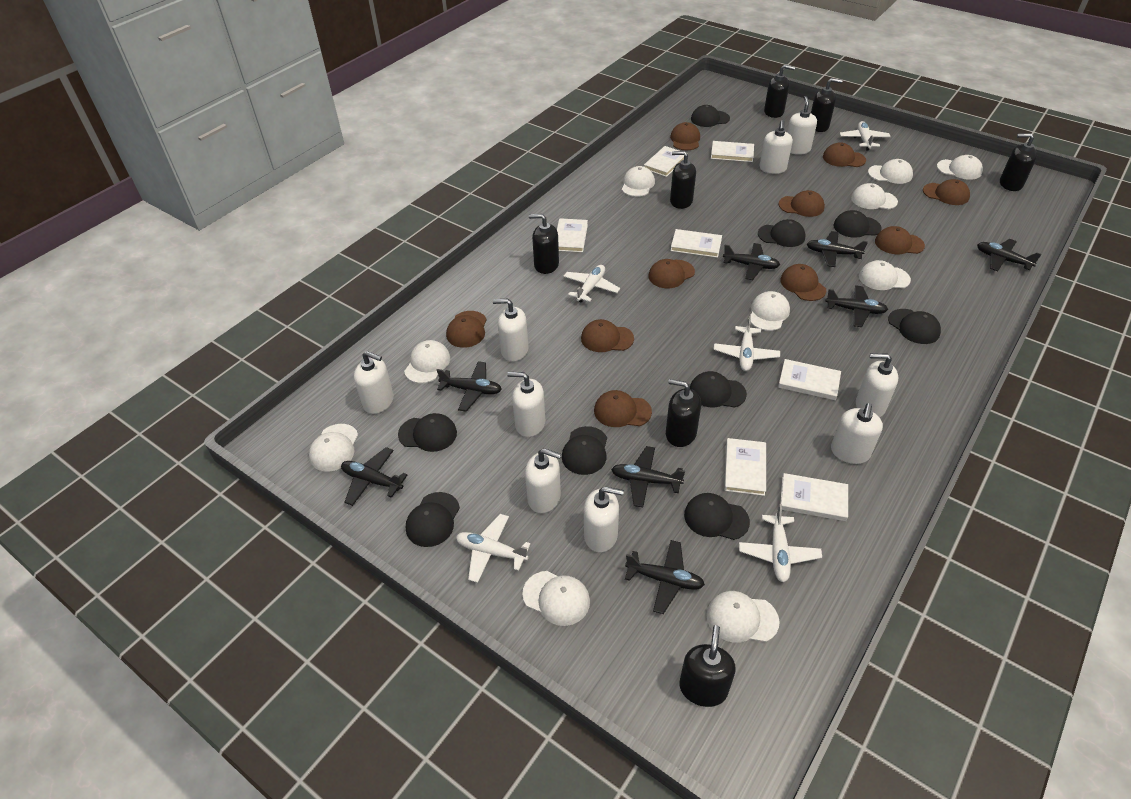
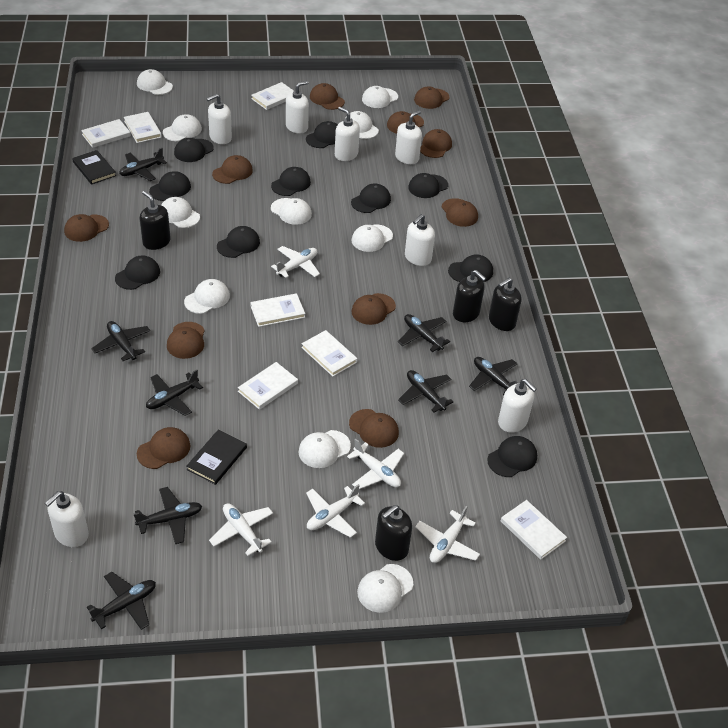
black book: 0 -> 2
black cap: 9 -> 10
black soap dispenser: 7 -> 4
brown cap: 10 -> 11
white soap dispenser: 9 -> 7

